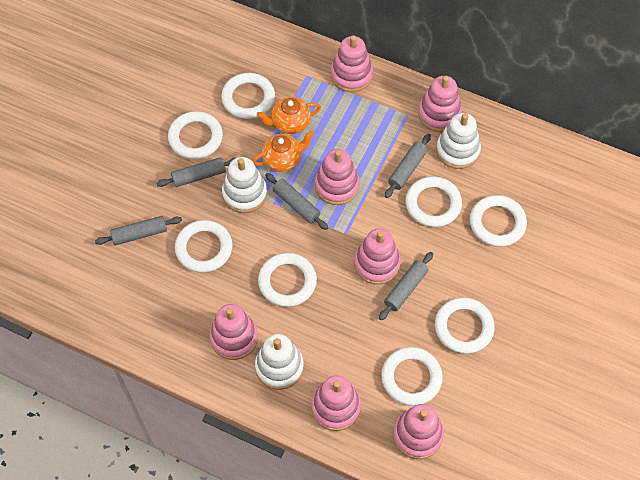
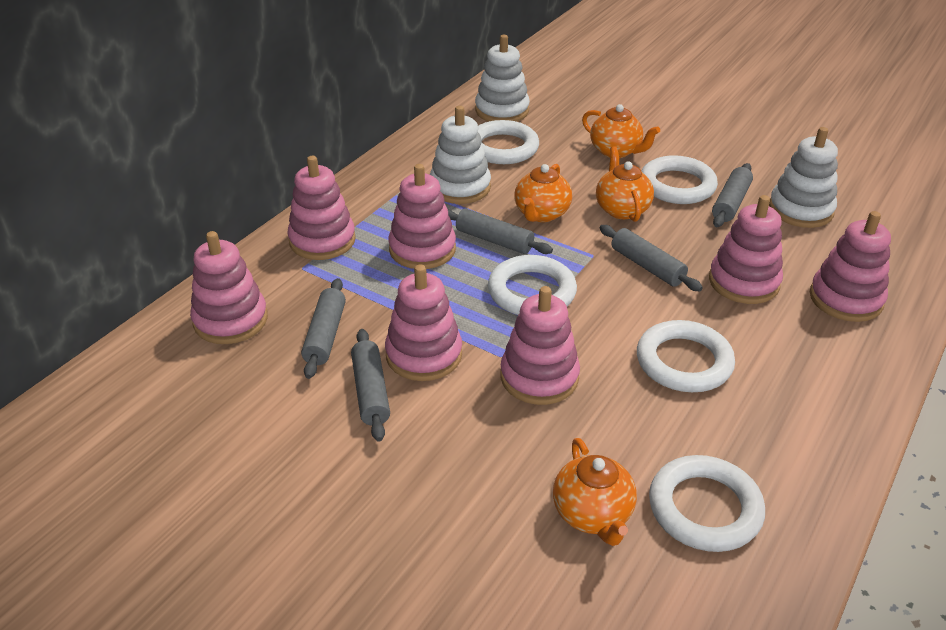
orange teapot: 2 -> 4
white ring: 8 -> 5

